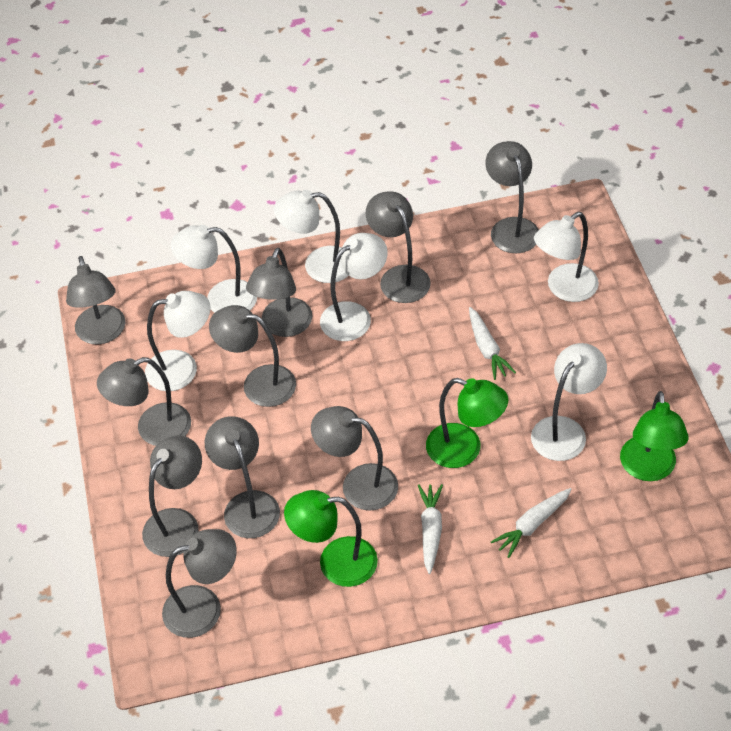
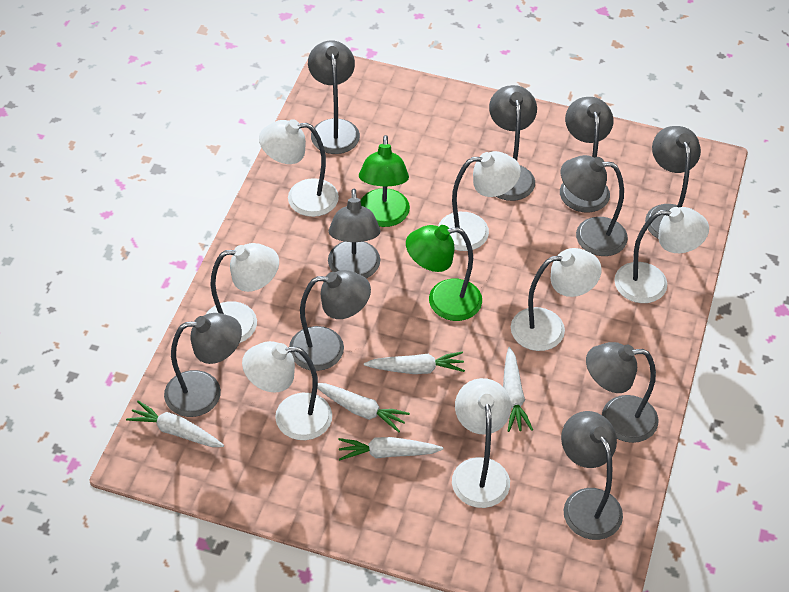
green lamp: 3 -> 2
white carrot: 3 -> 5
white lamp: 6 -> 7

